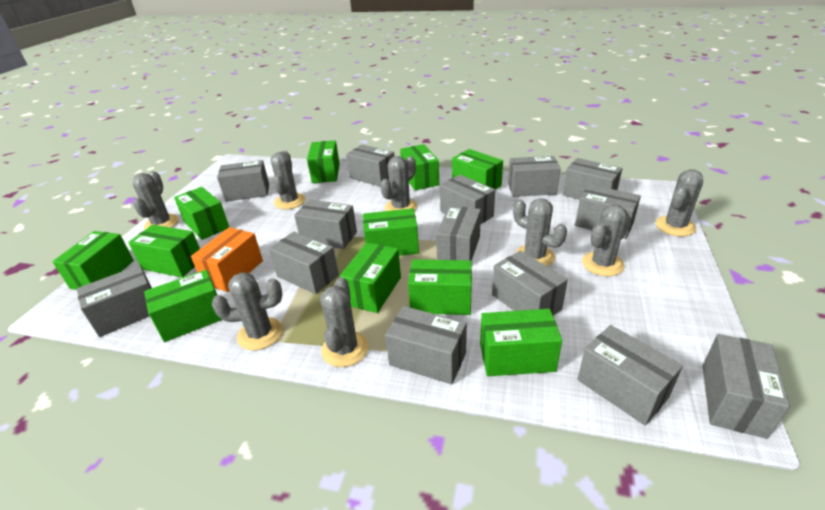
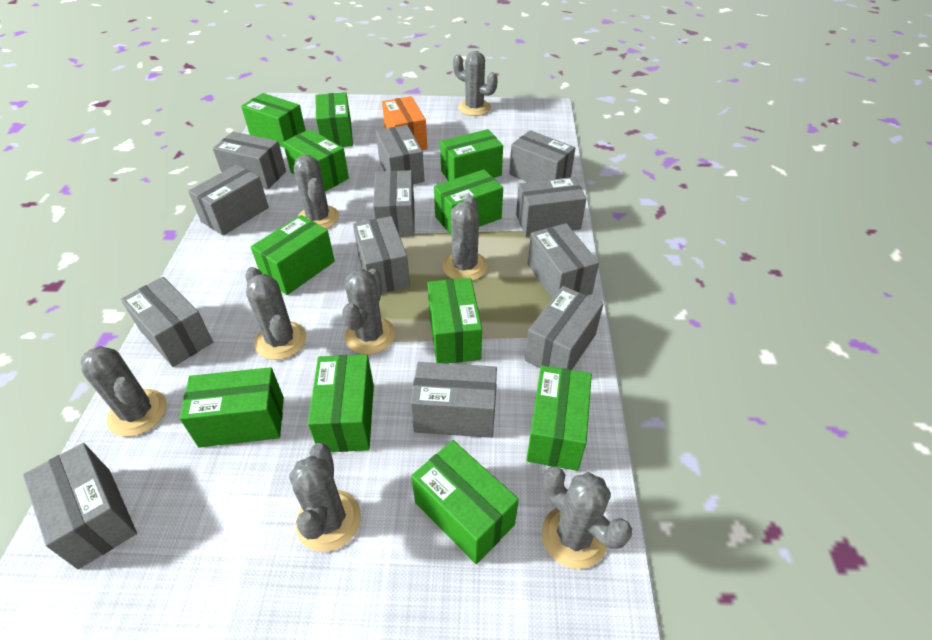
grey box: 14 -> 12

